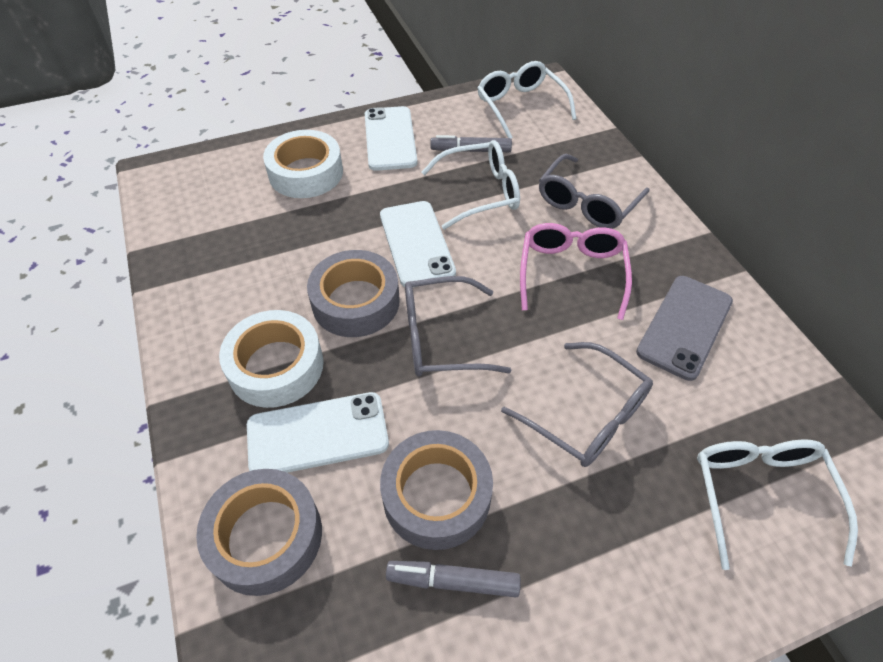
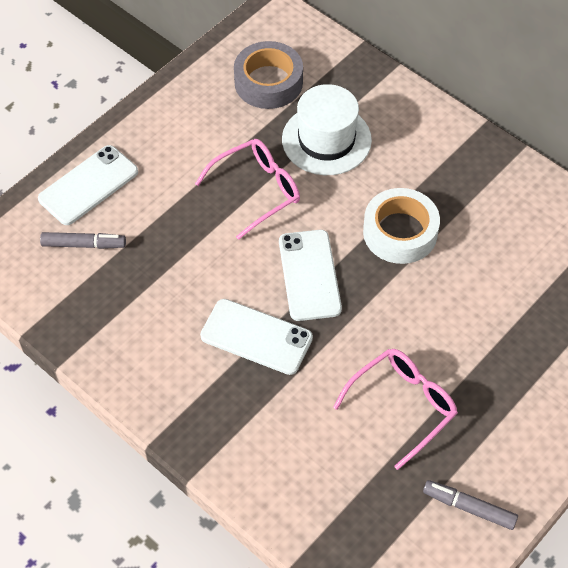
grey glasses: 3 -> 0
grey phone: 1 -> 0
grey tape: 3 -> 1
pink glasses: 1 -> 2
white glasses: 3 -> 0
white hat: 0 -> 1
white tape: 2 -> 1

